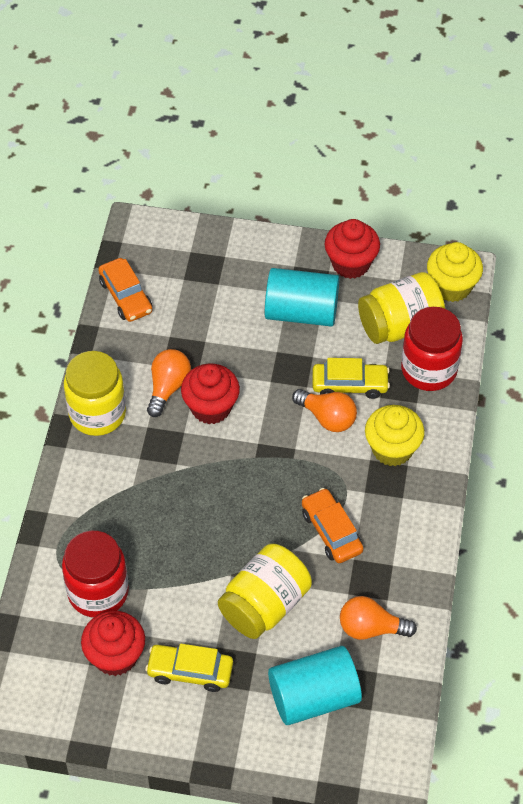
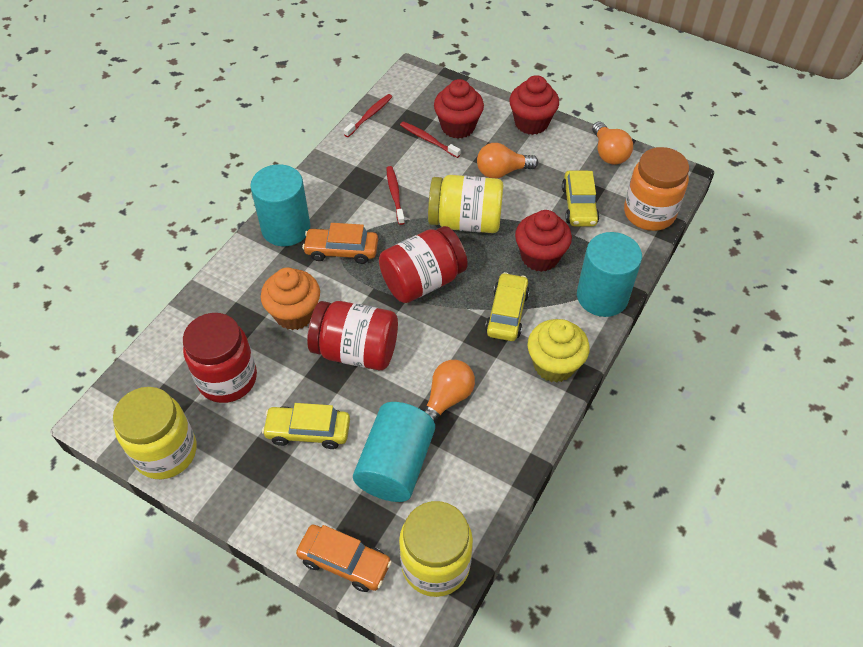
orange cupcake: 0 -> 1
orange jar: 0 -> 1
red jar: 2 -> 3
red toothbrush: 0 -> 3
turquoise cylinder: 2 -> 3
yellow car: 2 -> 3
yellow cupcake: 2 -> 1

